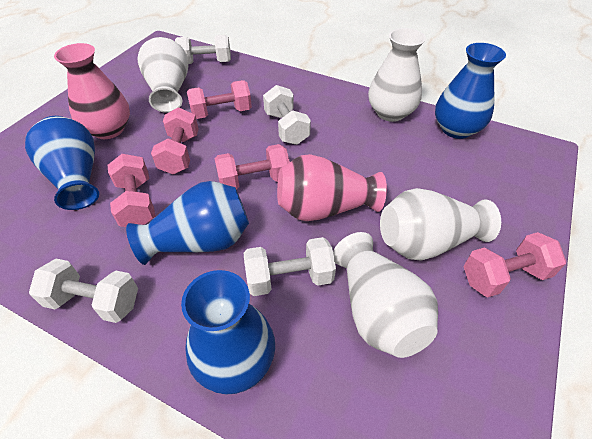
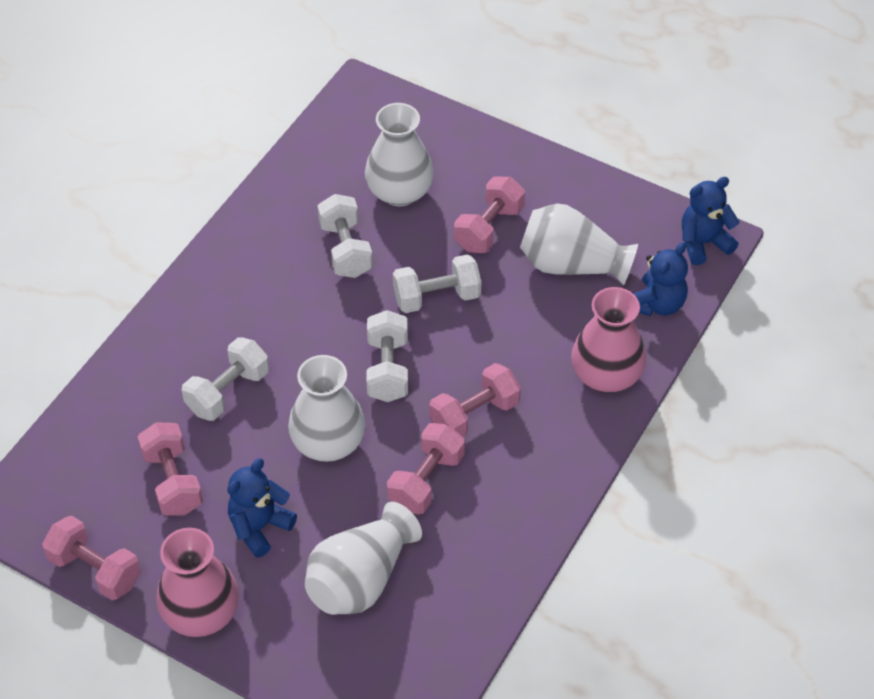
blue teddy bear: 0 -> 3
blue vase: 4 -> 0

